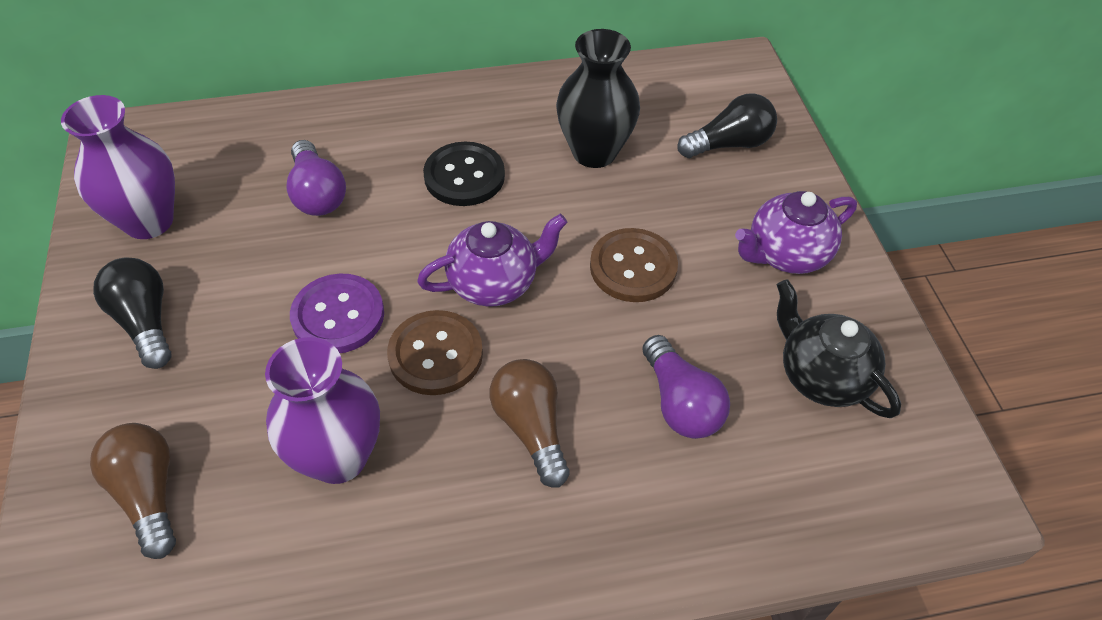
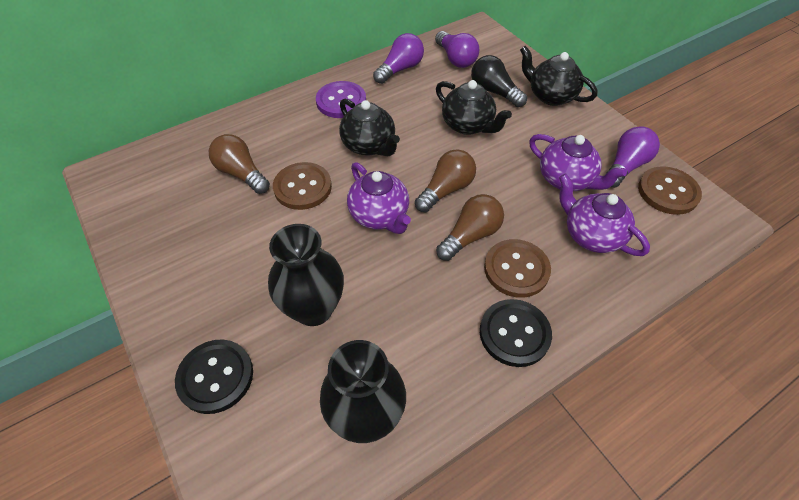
black button: 1 -> 2
black light bulb: 2 -> 1
black teapot: 1 -> 3
black vase: 1 -> 2
brown button: 2 -> 3
brown light bulb: 2 -> 3
purple light bulb: 2 -> 3
purple teapot: 2 -> 3
purple vase: 2 -> 0

